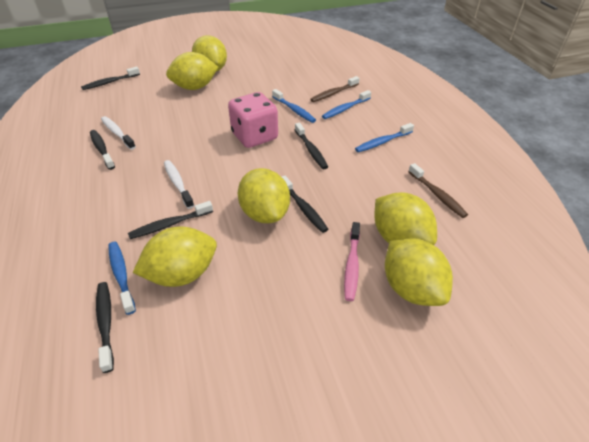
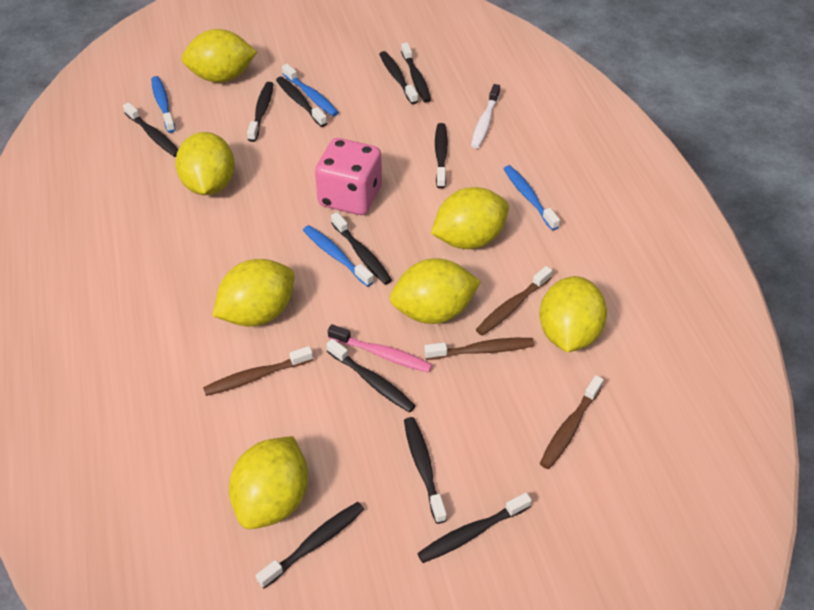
black toothbrush: 6 -> 11
brown toothbrush: 2 -> 4
white toothbrush: 2 -> 1
yellow lemon: 6 -> 7

